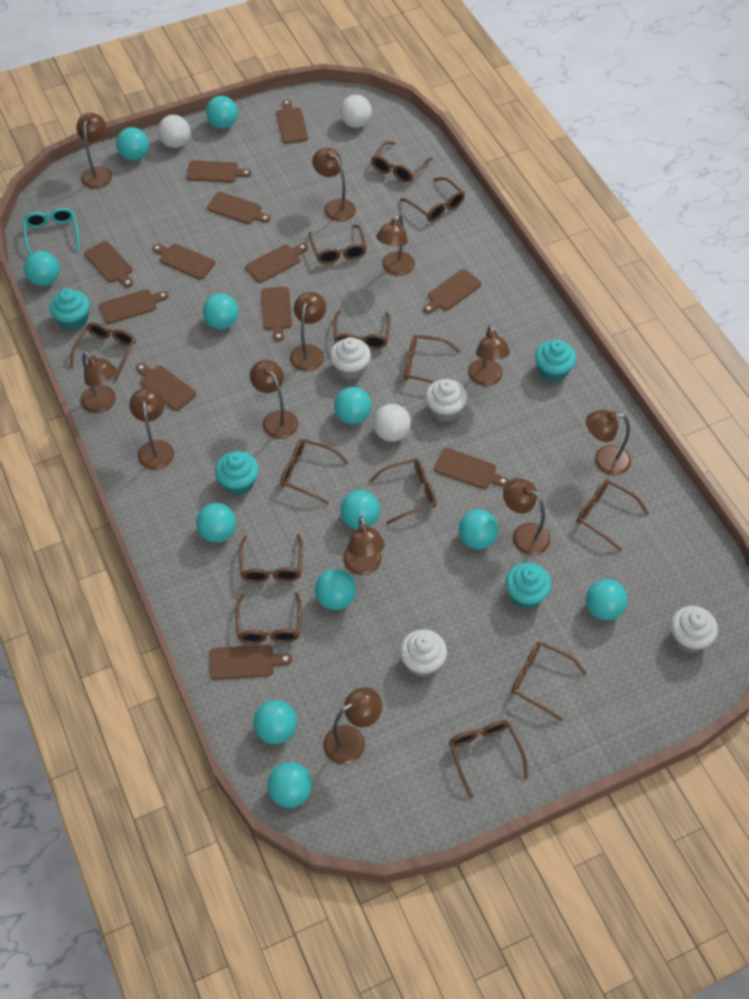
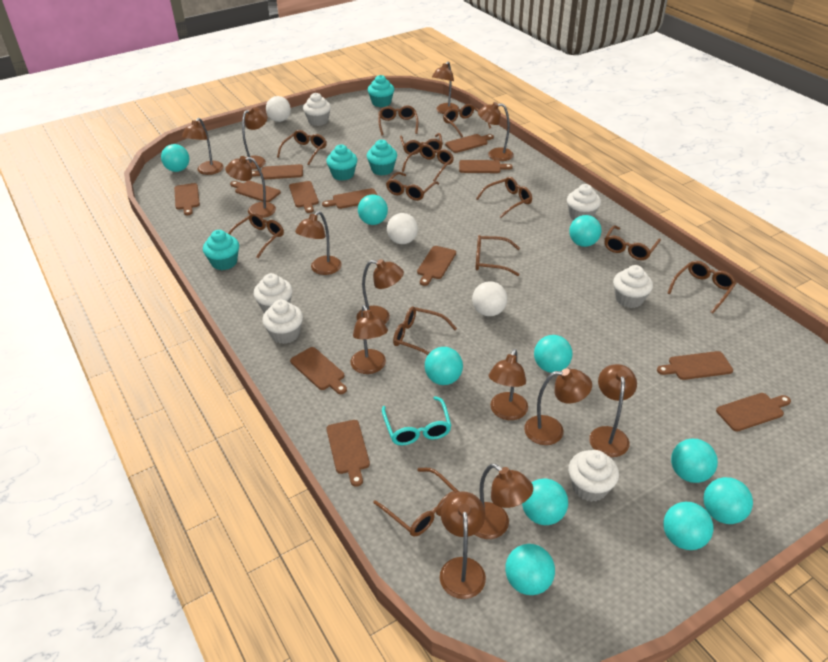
brown lamp: 12 -> 13
turquoise ball: 12 -> 10
white cupcake: 4 -> 6

